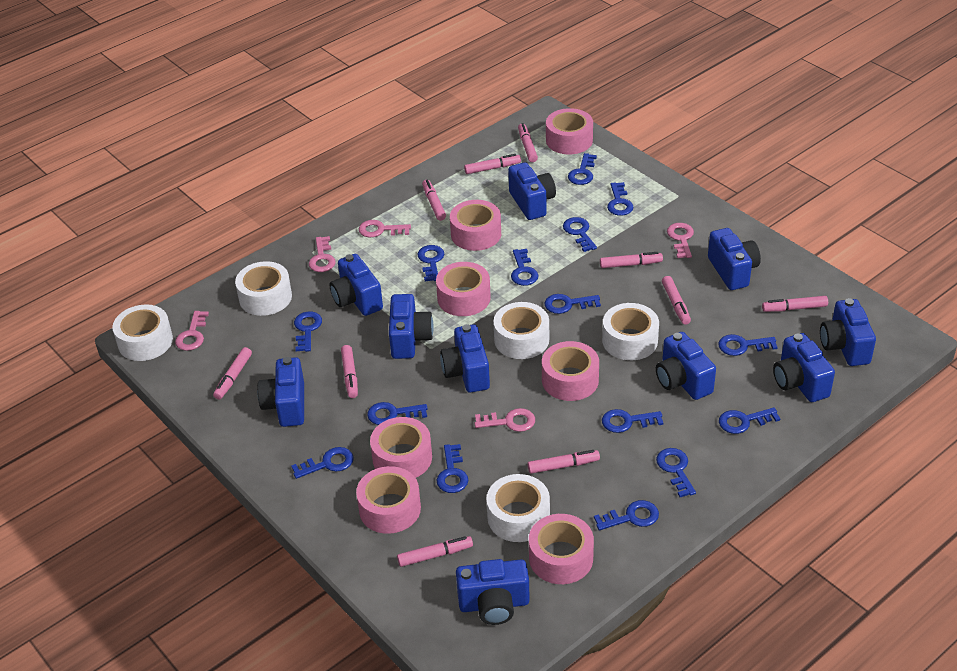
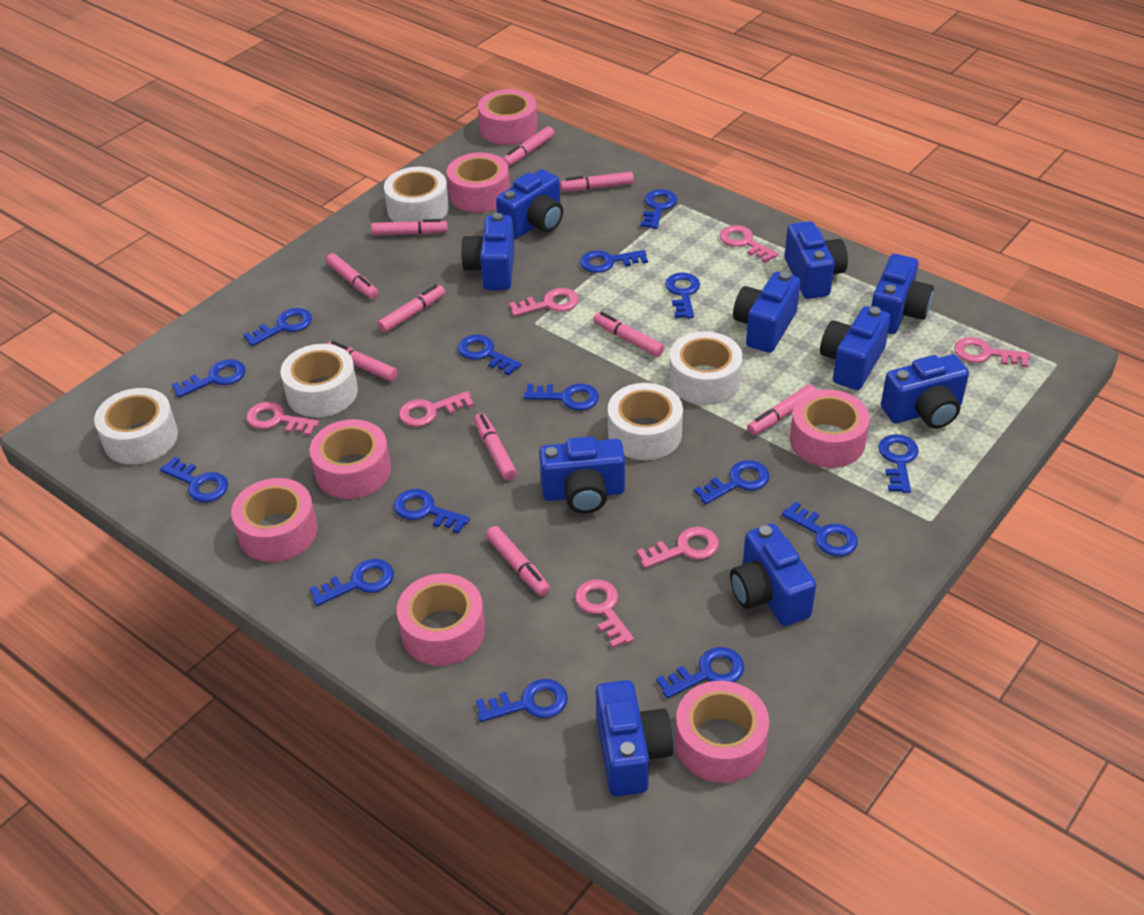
pink key: 5 -> 7

